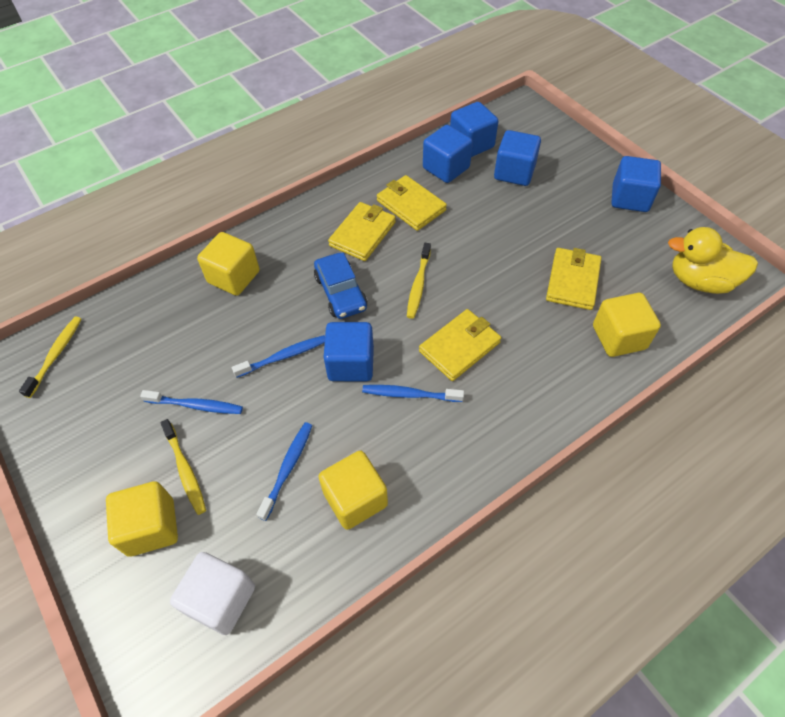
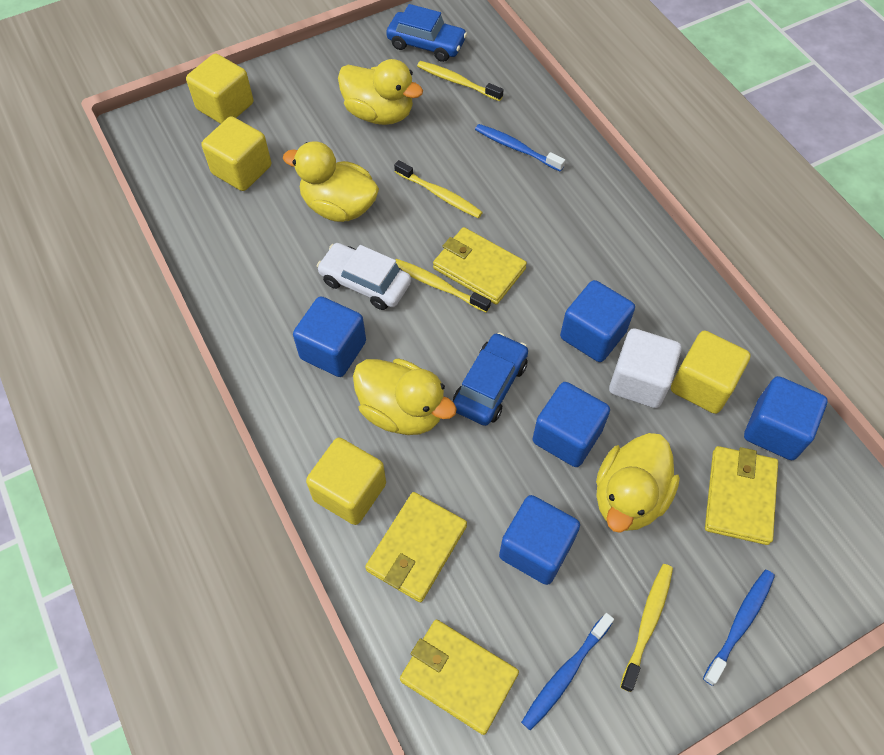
blue car: 1 -> 2
blue toothbrush: 4 -> 3
white car: 0 -> 1
yellow duck: 1 -> 4
yellow toothbrush: 3 -> 4

